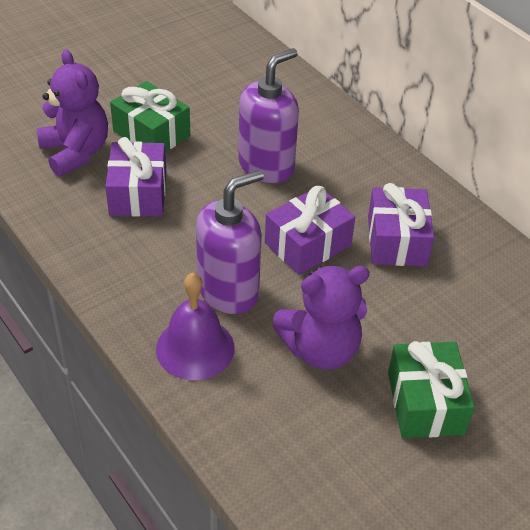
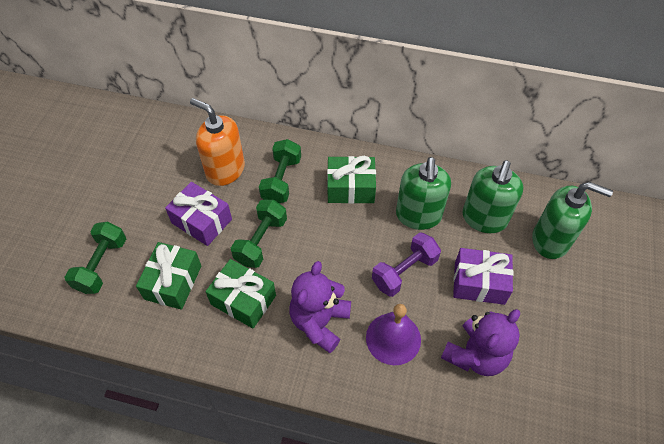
green dumbbell: 0 -> 3
green gift: 2 -> 3
green soap dispenser: 0 -> 3
orange soap dispenser: 0 -> 1
purple dumbbell: 0 -> 1
purple gift: 3 -> 2
purple soap dispenser: 2 -> 0

